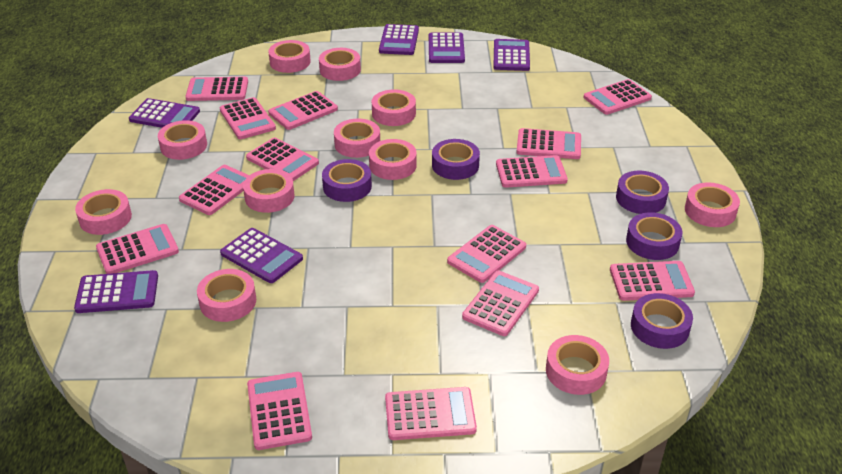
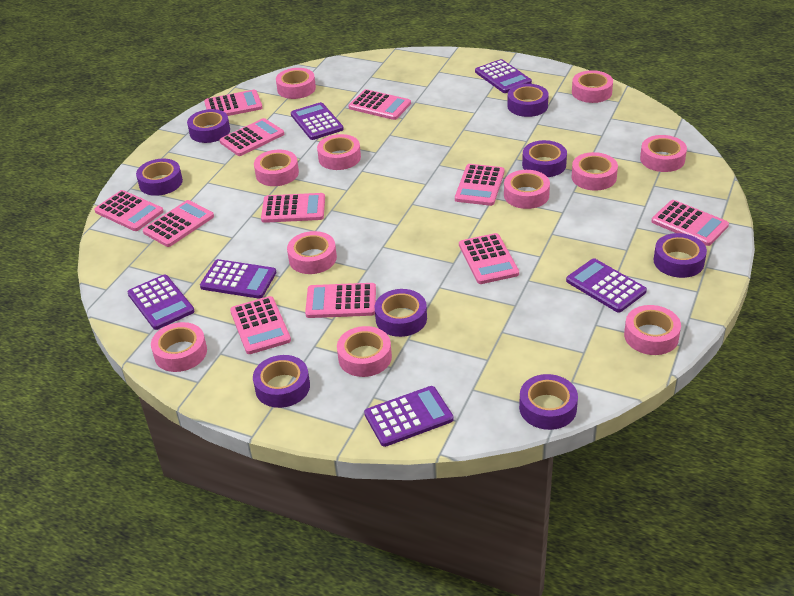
pink calculator: 14 -> 11
purple tape: 5 -> 8

